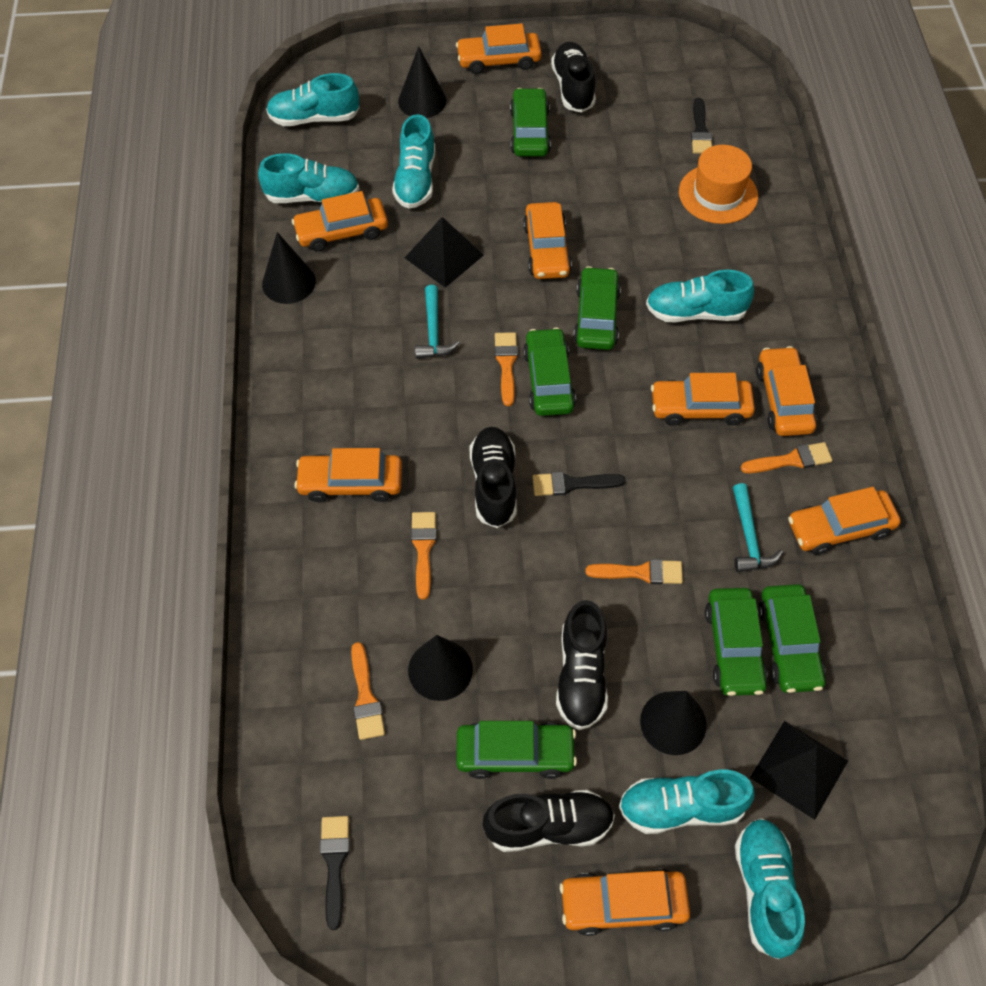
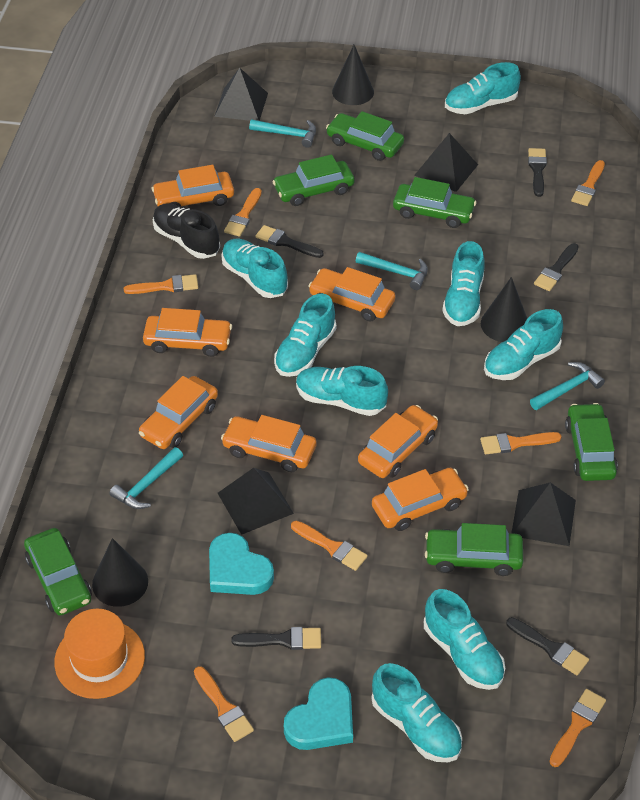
black brush: 3 -> 5
black cone: 4 -> 3
black pyramid: 2 -> 4
black shoe: 4 -> 1
orange brush: 5 -> 7
orange car: 8 -> 7
turquoise hammer: 2 -> 4
turquoise heart: 0 -> 2
turquoise shoe: 6 -> 8

